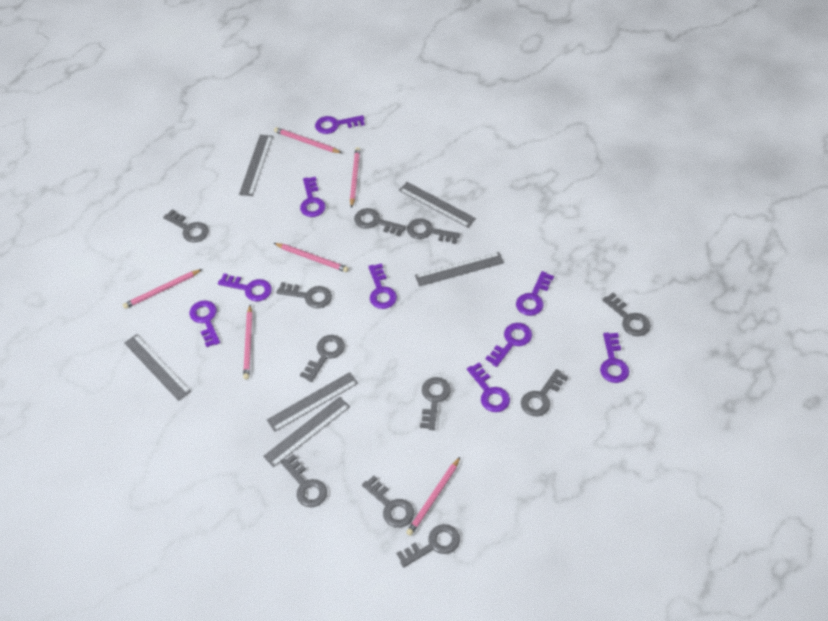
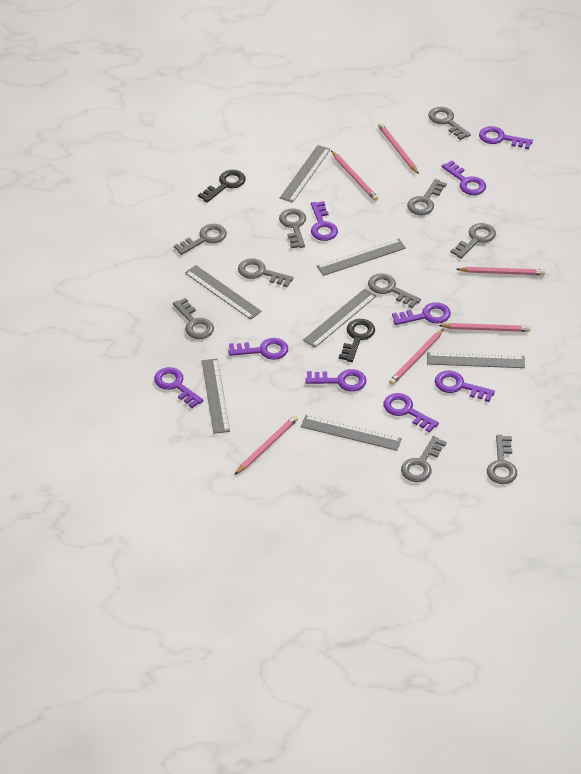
black key: 0 -> 2
grey key: 11 -> 10
grey ruler: 6 -> 7

